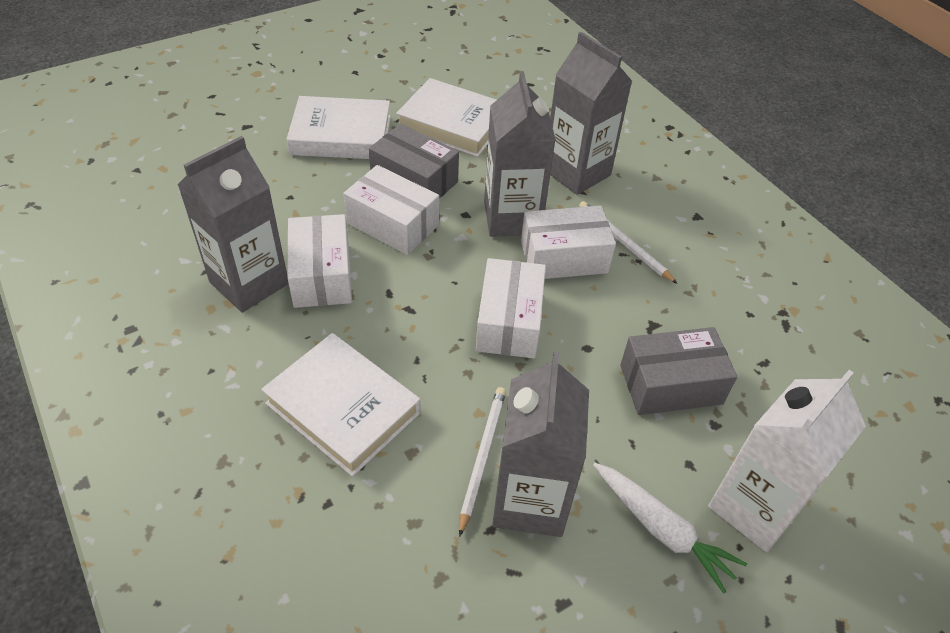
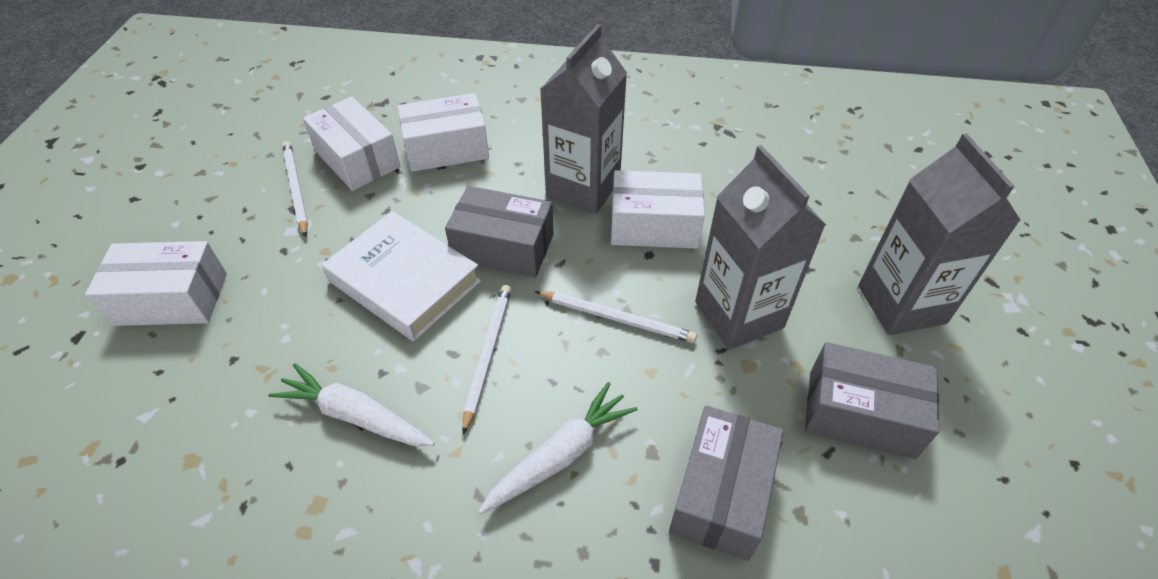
grey box: 2 -> 3
grey carton: 4 -> 3
white book: 3 -> 1
white carrot: 1 -> 2
white carton: 1 -> 0
white pencil: 2 -> 3

